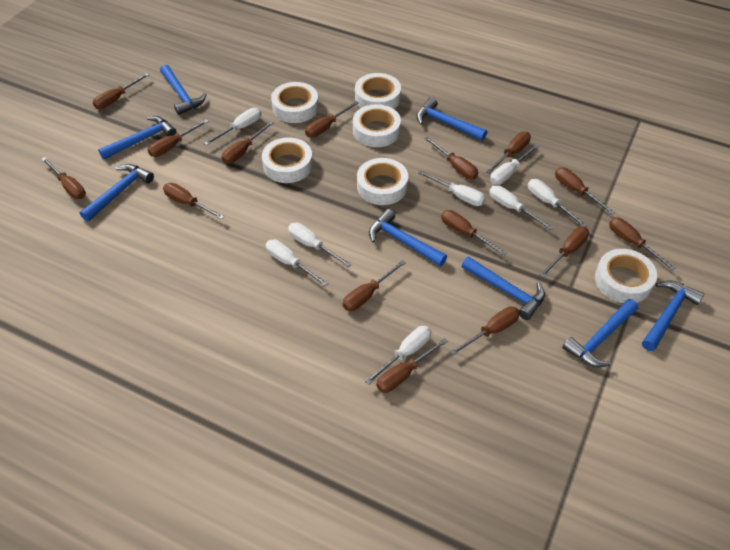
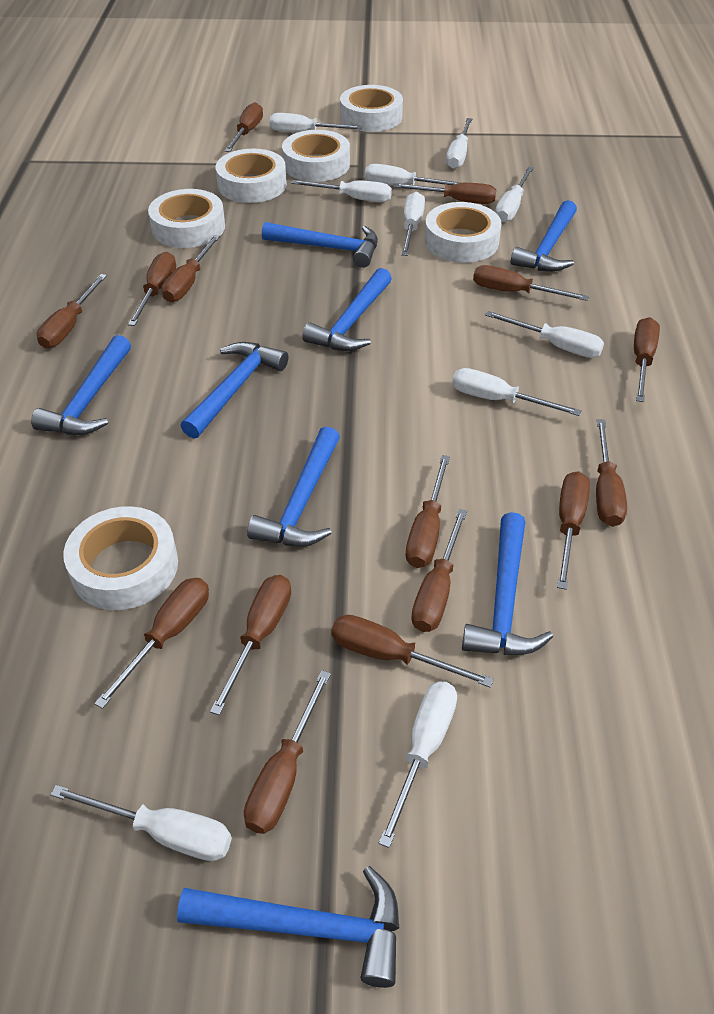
white screwdriver: 8 -> 10

